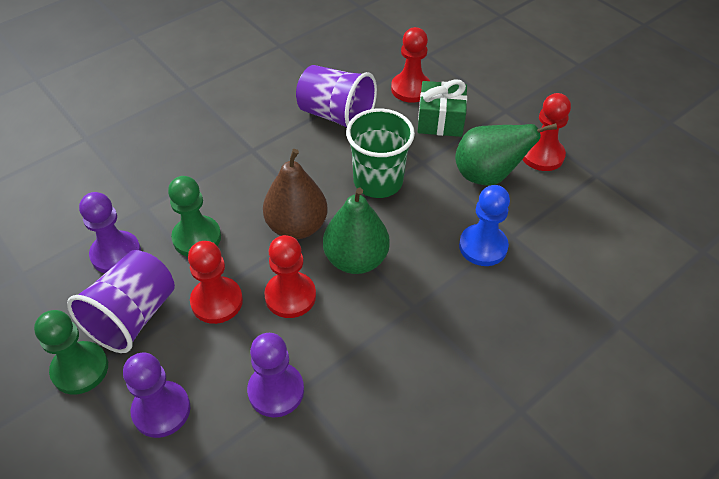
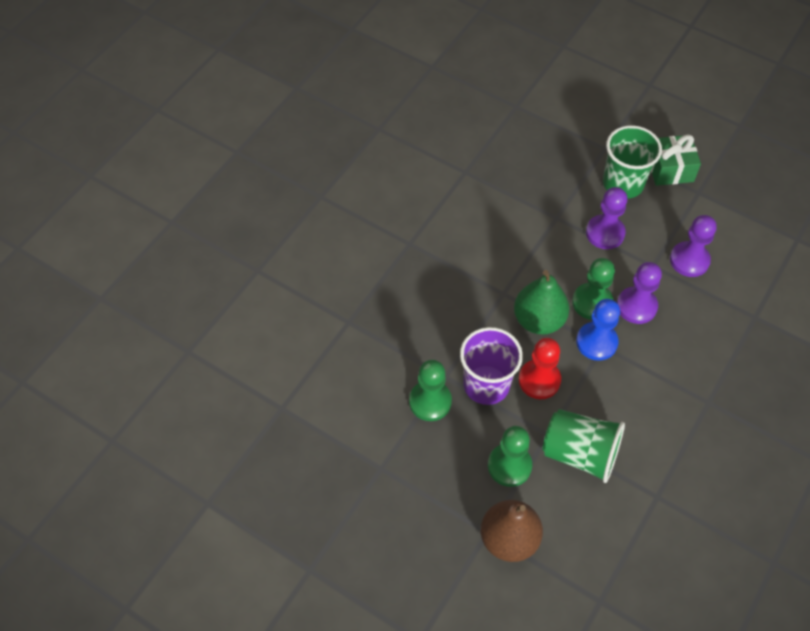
green cup: 1 -> 2
green pawn: 2 -> 3
green pear: 2 -> 1
purple cup: 2 -> 1
red pawn: 4 -> 1

